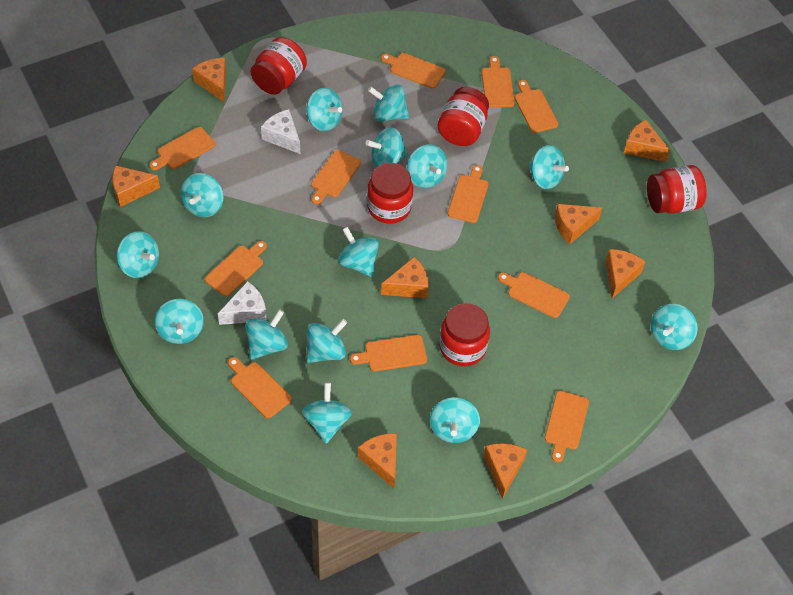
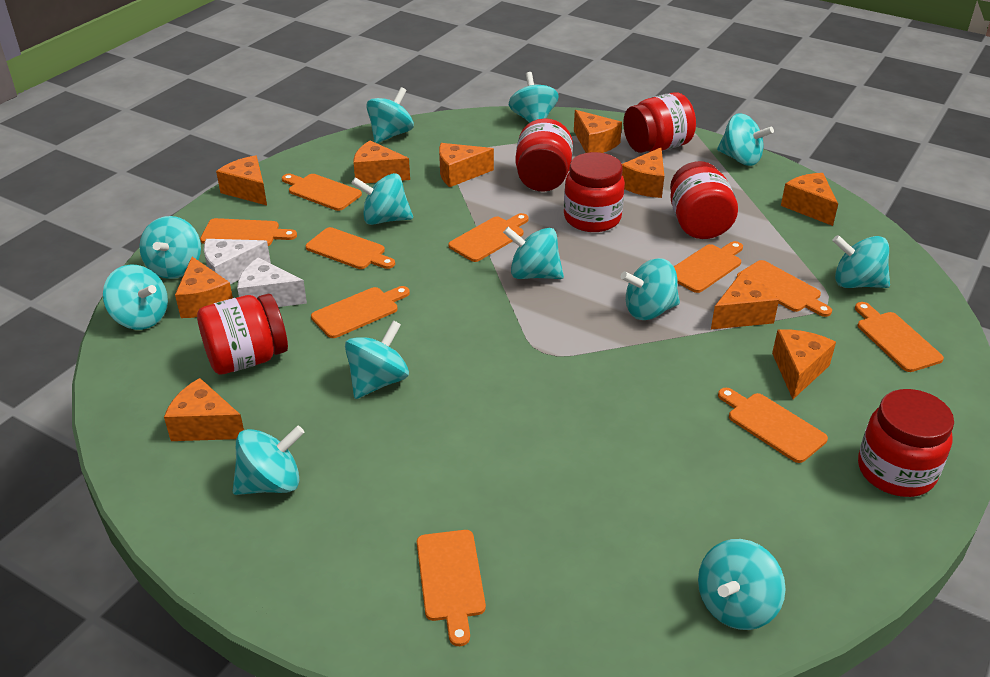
orange cheese: 8 -> 10
orange cutting board: 11 -> 10
red jar: 5 -> 6
turquoise spinning top: 14 -> 12

